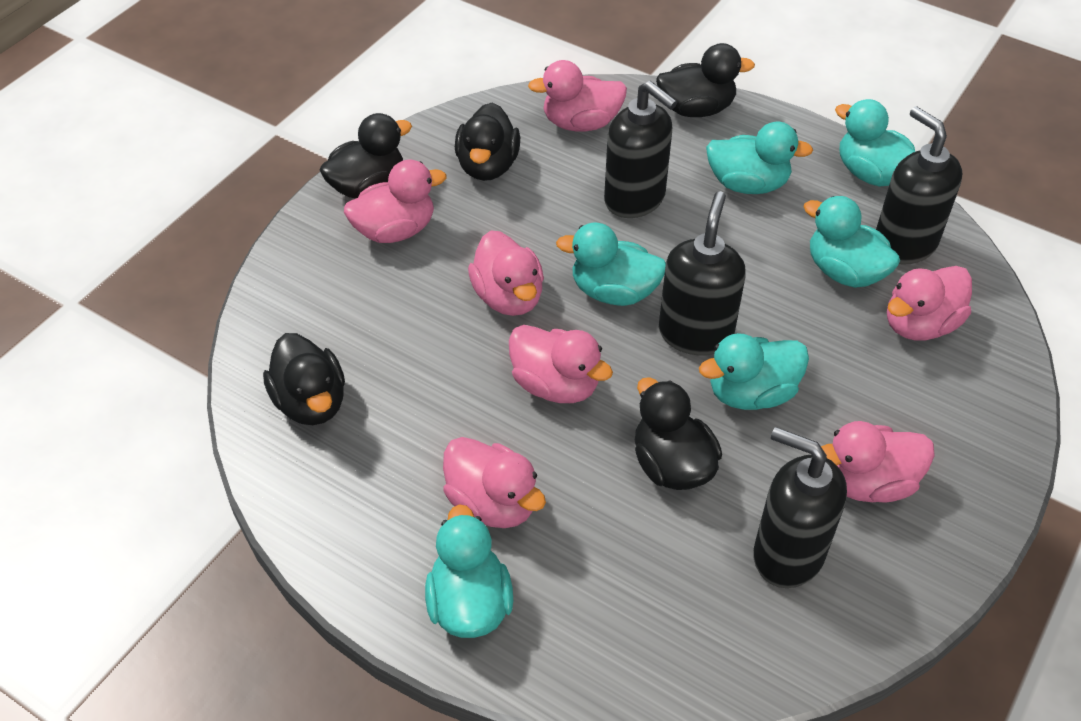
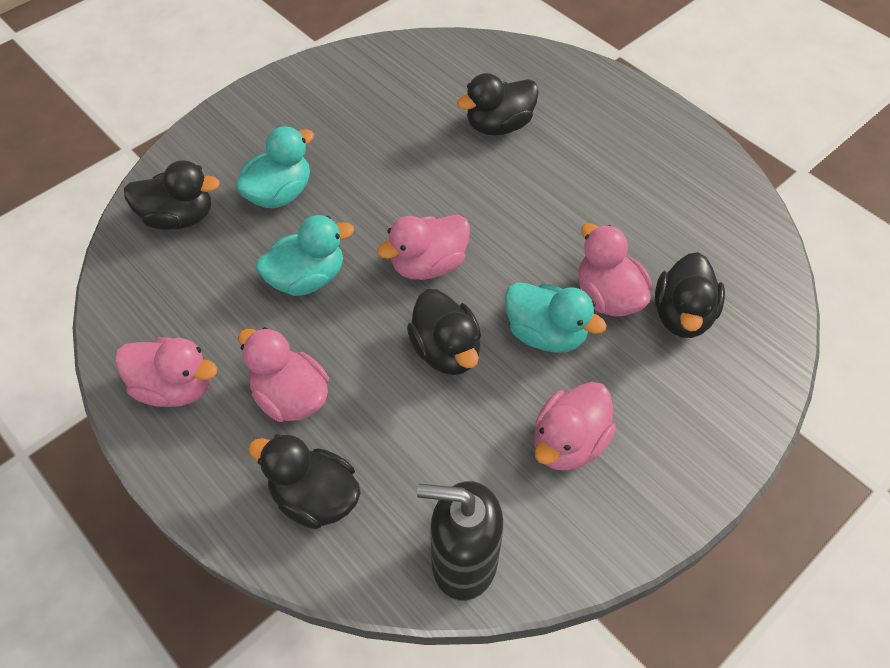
black soap dispenser: 4 -> 1
pink duck: 7 -> 5
turquoise duck: 6 -> 3

